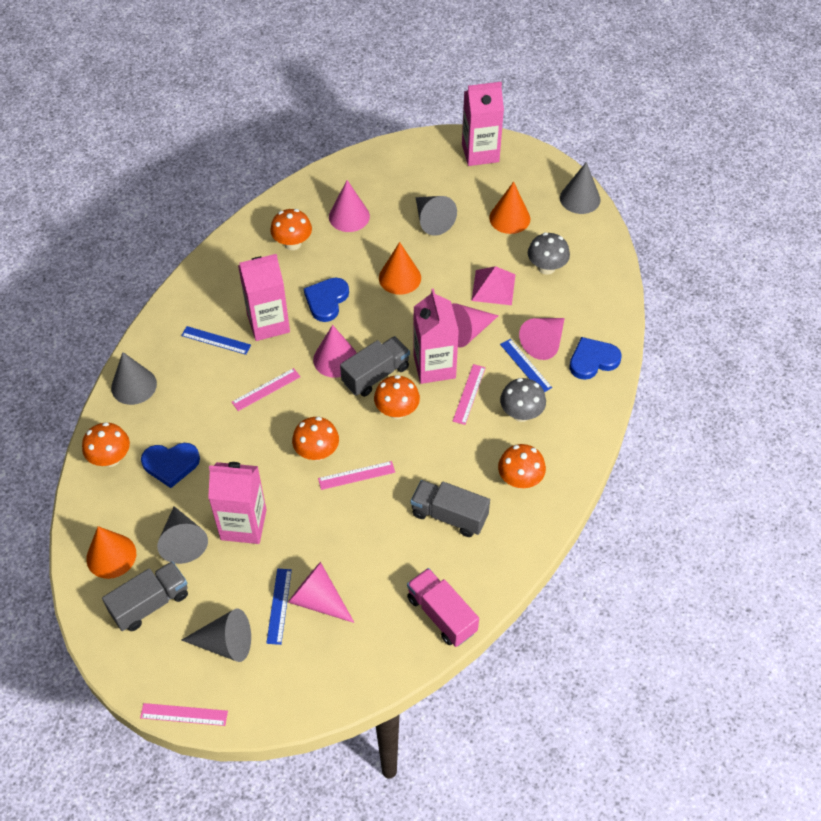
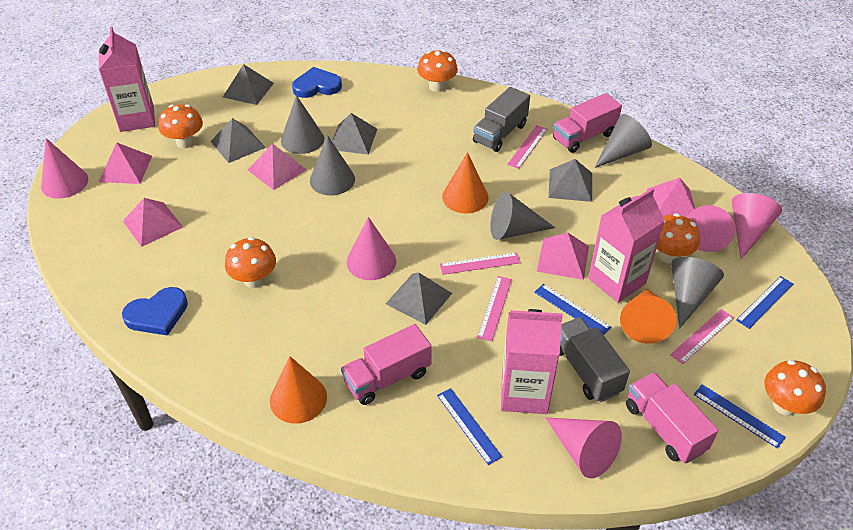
blue heart: 3 -> 2
blue ruler: 3 -> 4
grey mushroom: 2 -> 0
grey pyramid: 0 -> 5
grey truck: 3 -> 2
pink carton: 4 -> 3
pink pyramid: 1 -> 5
pink truck: 1 -> 3

